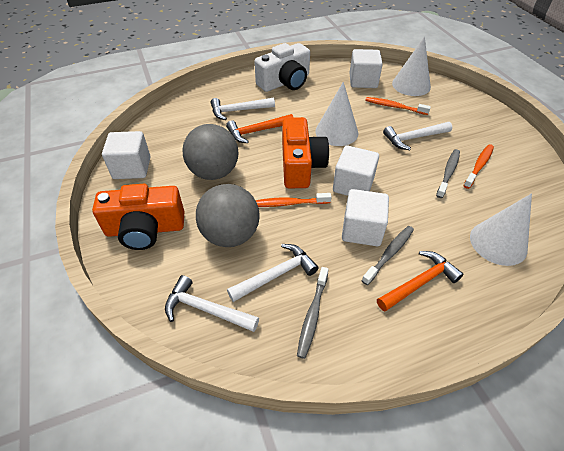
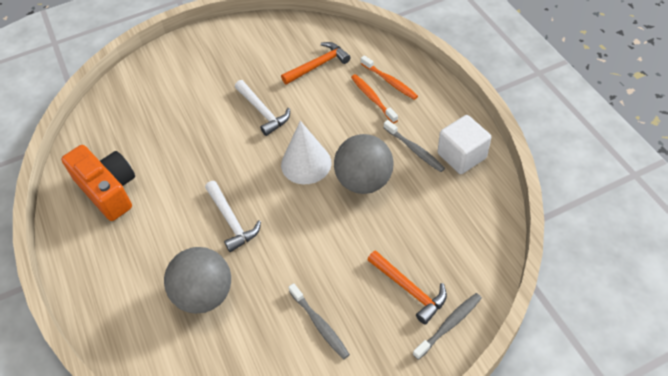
orange camera: 2 -> 1
orange toothbrush: 3 -> 2
white camera: 1 -> 0
white cone: 3 -> 1
white cube: 4 -> 1
white hammer: 4 -> 2

